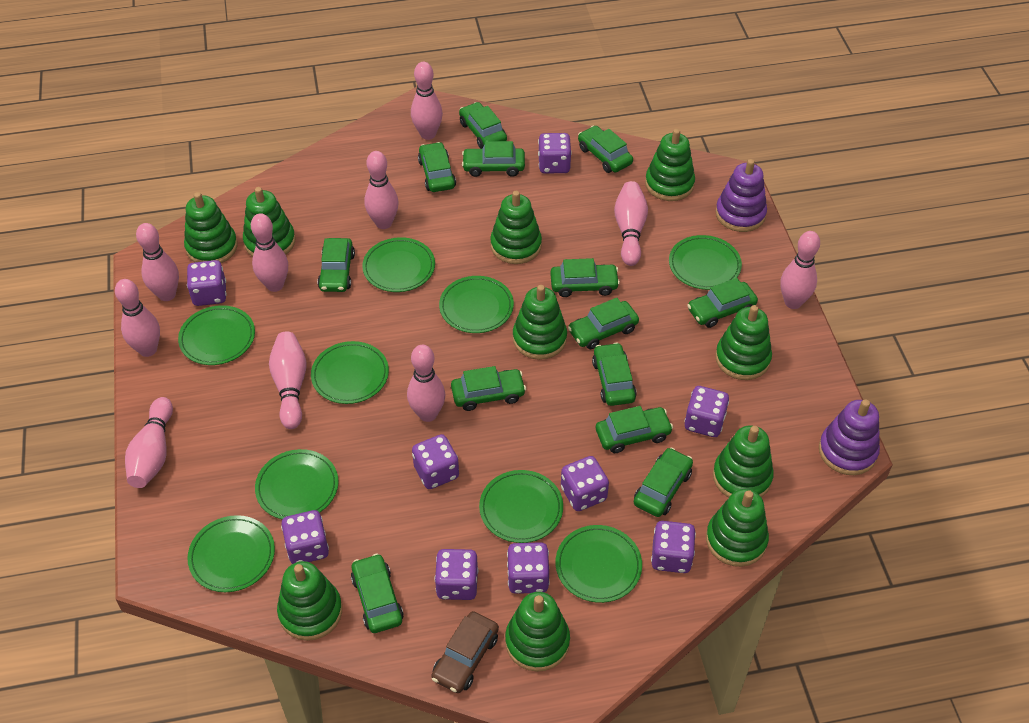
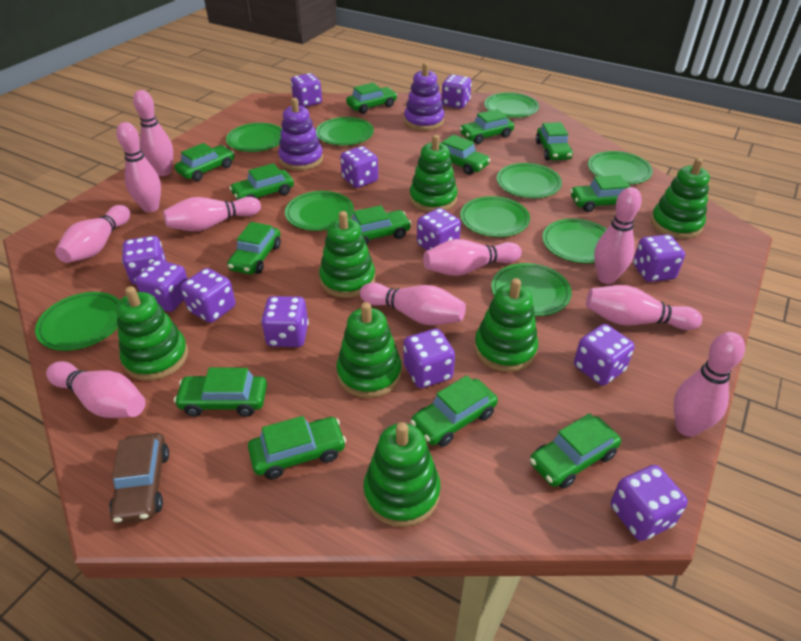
green plate: 9 -> 10
green stacking toy: 10 -> 7
purple dice: 9 -> 12

